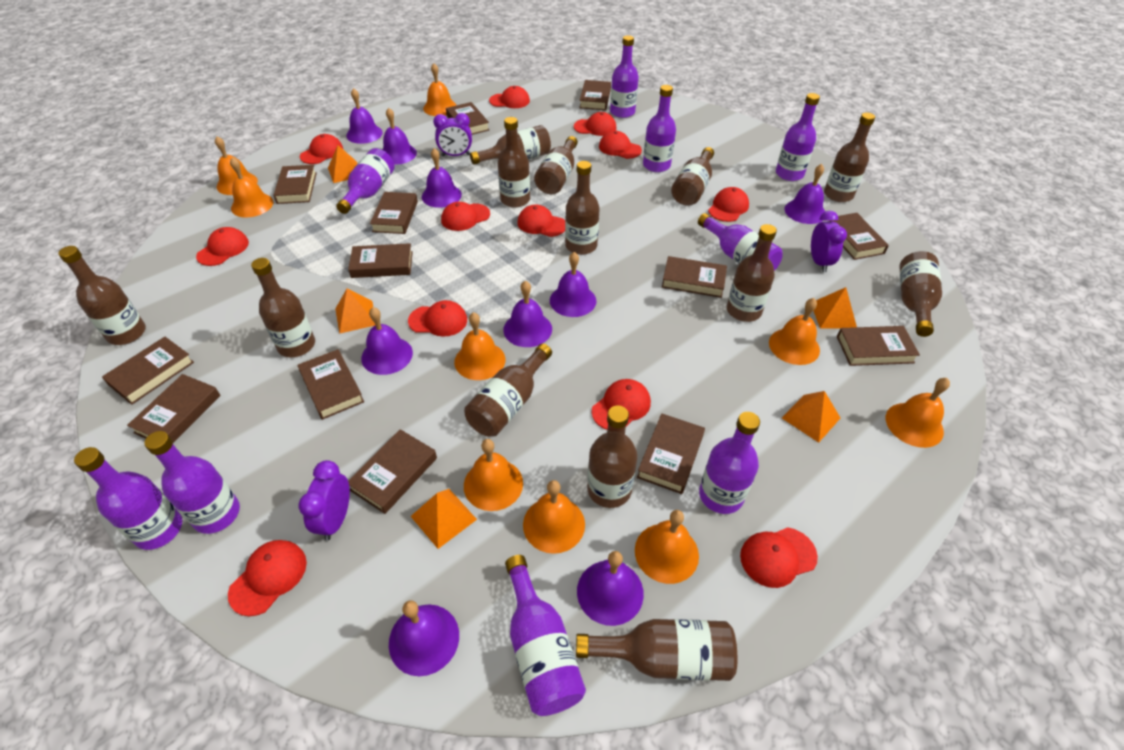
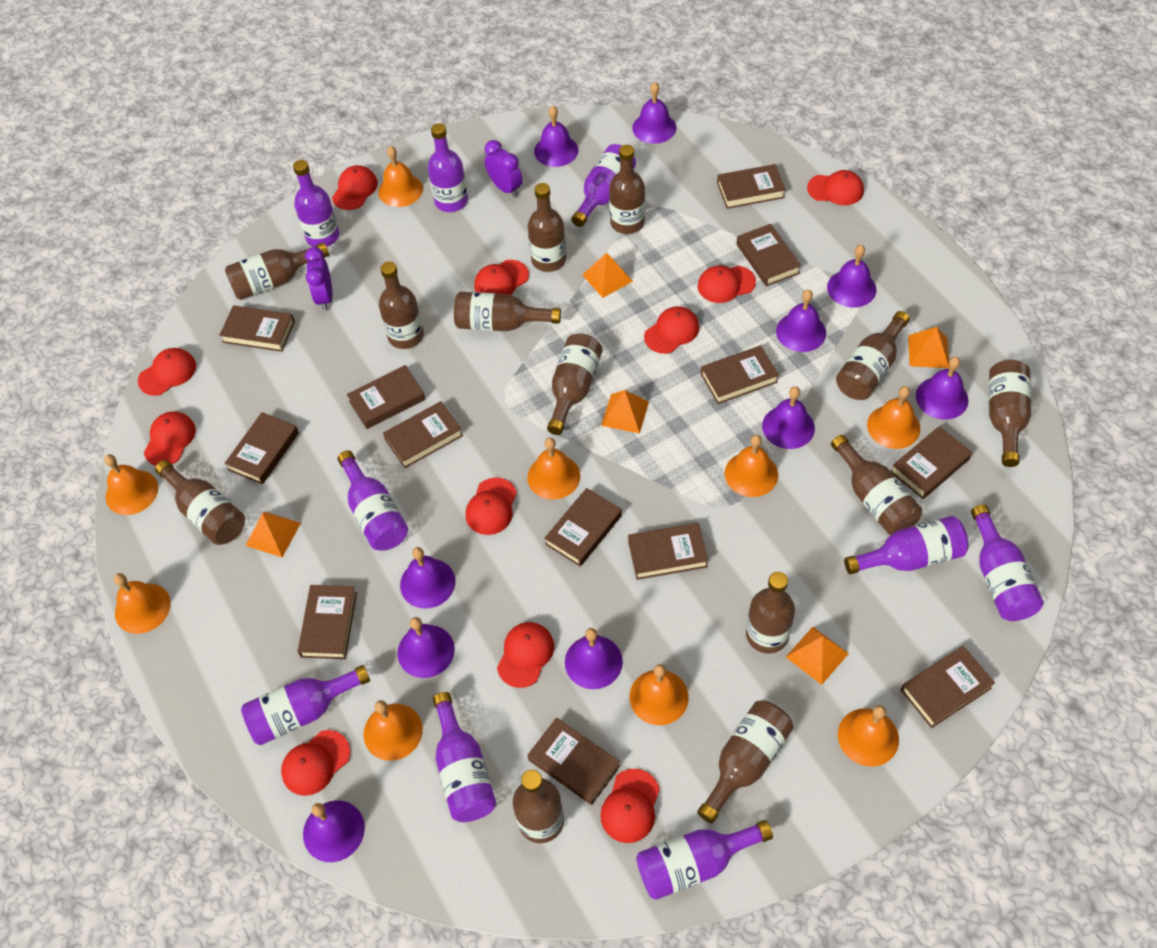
purple bell: 9 -> 10
purple clock: 3 -> 2
red cap: 12 -> 11

